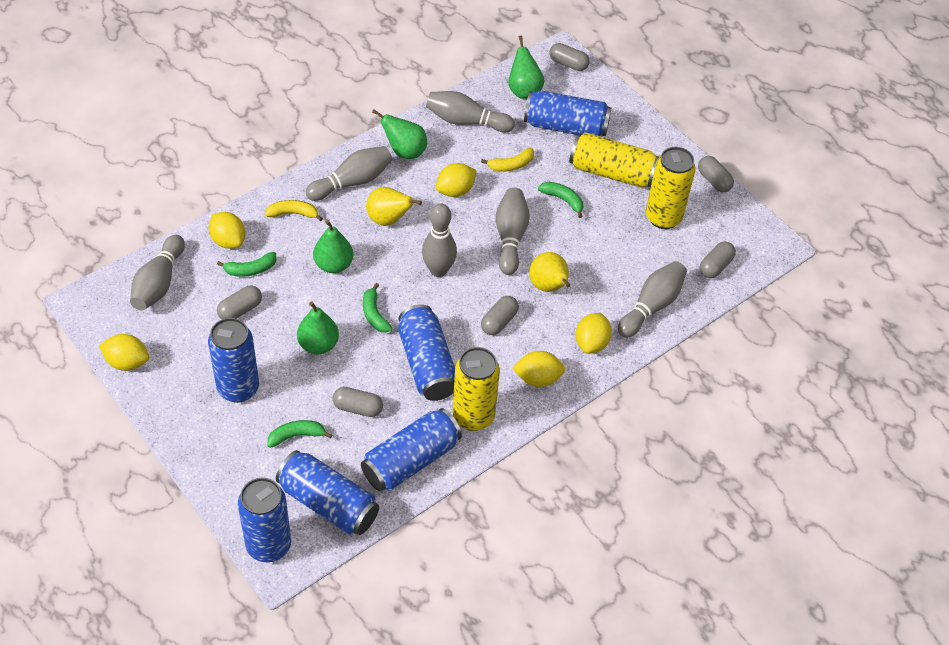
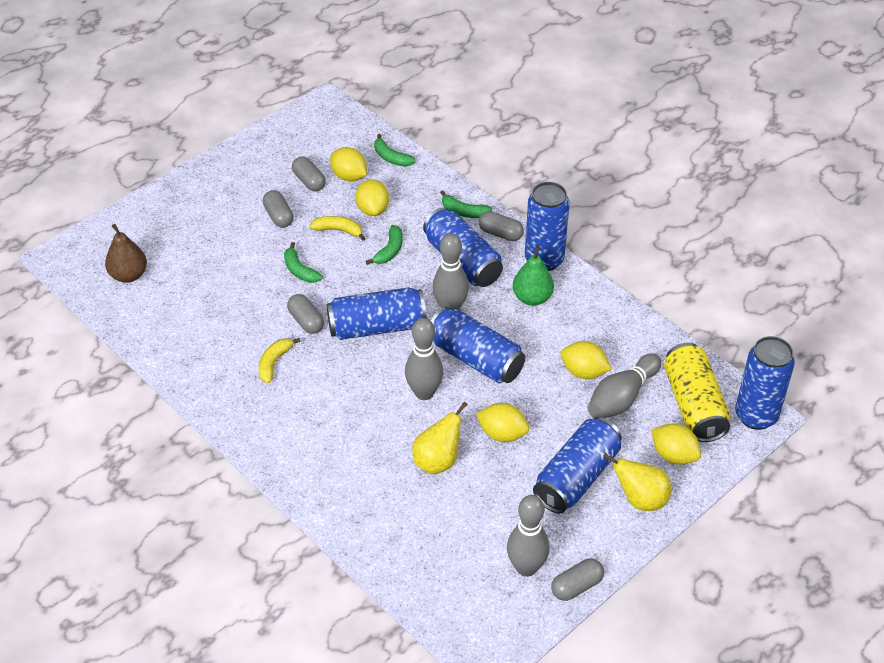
brown pear: 0 -> 1
green pear: 4 -> 1
grey bowling pin: 6 -> 4
grey capsule: 6 -> 5
yellow can: 3 -> 1

